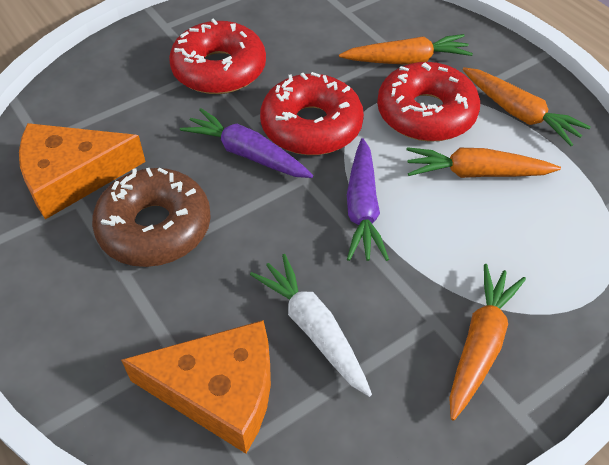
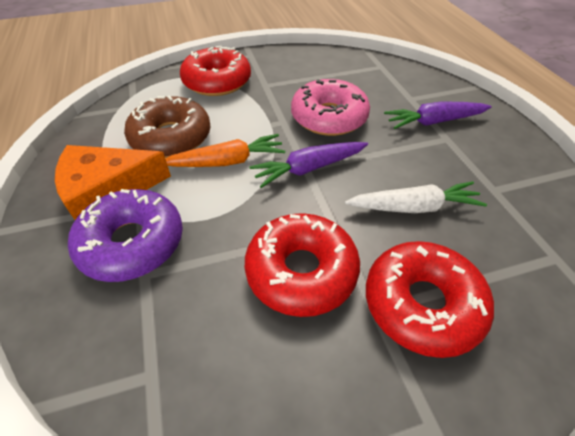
orange carrot: 4 -> 1
orange cheese: 2 -> 1
pink donut: 0 -> 1
purple donut: 0 -> 1

